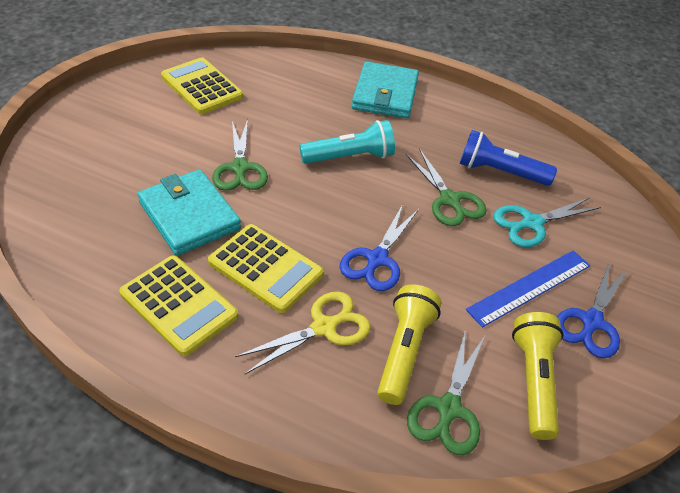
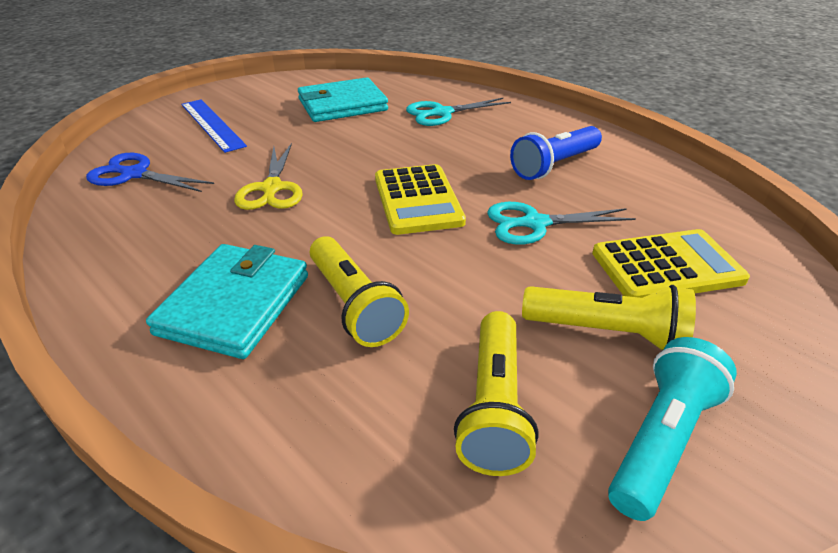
blue scissors: 2 -> 1
green scissors: 3 -> 0
turquoise scissors: 1 -> 2
yellow calculator: 3 -> 2
yellow flashlight: 2 -> 3

